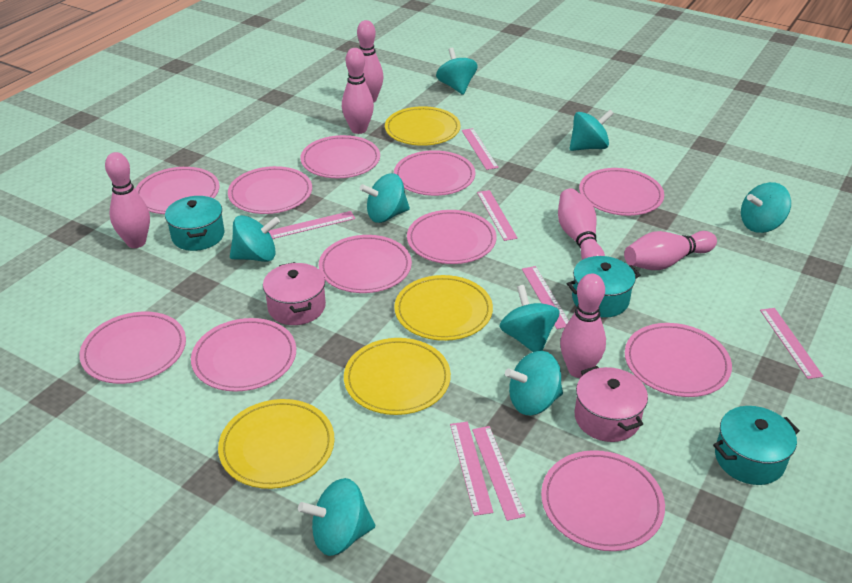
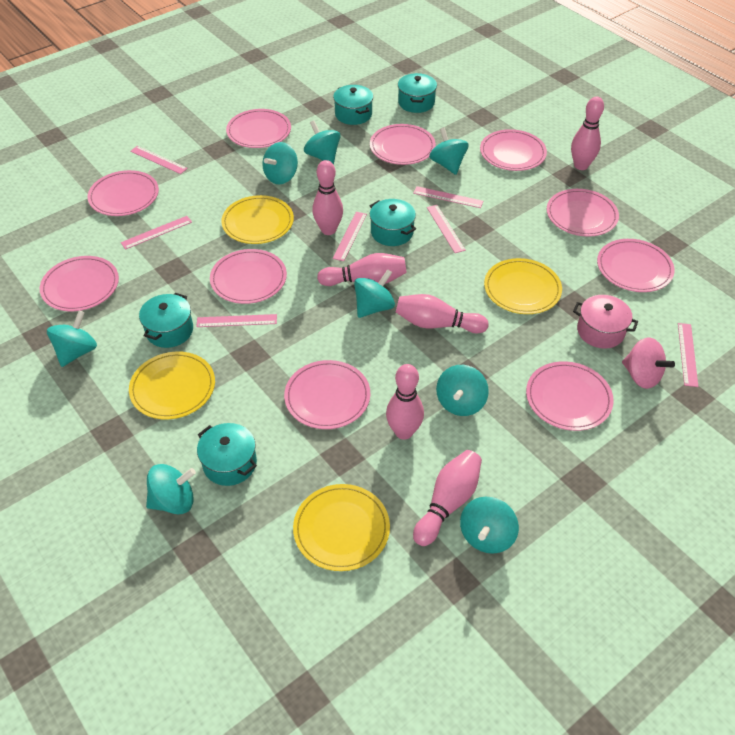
pink plate: 11 -> 10
pink pot: 2 -> 1
pink spinning top: 0 -> 1
turquoise pot: 3 -> 5

